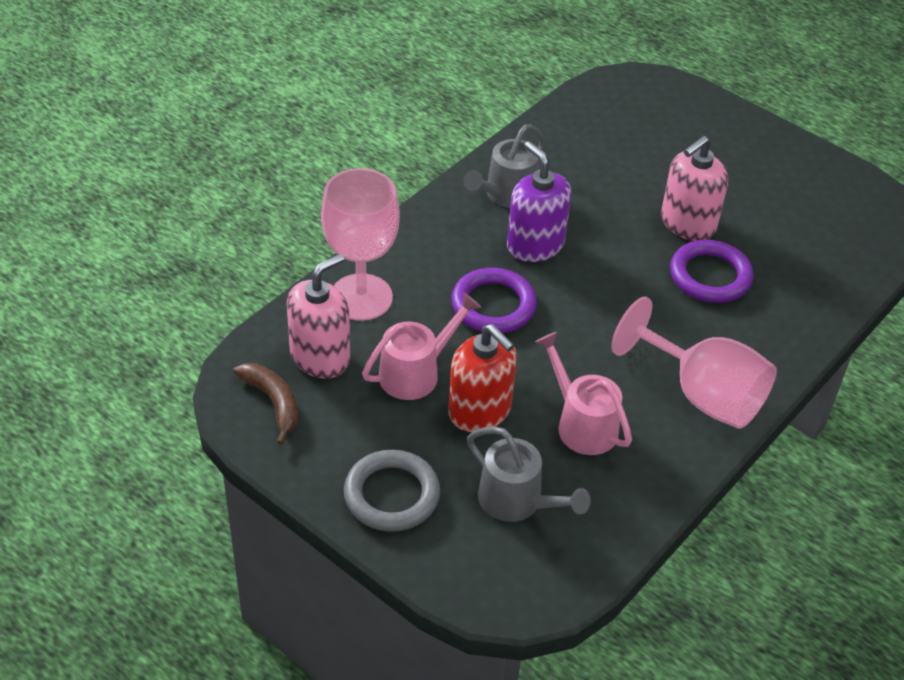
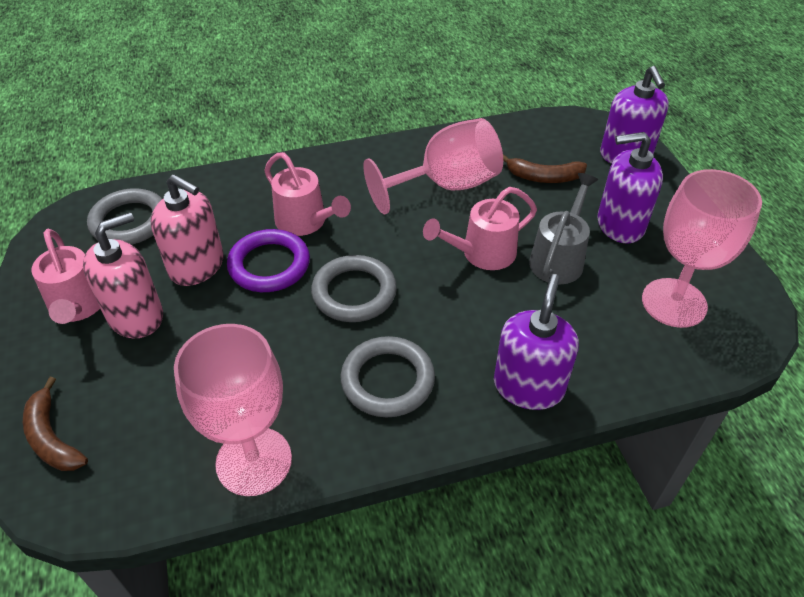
brown banana: 1 -> 2
grey ring: 1 -> 3
grey watering can: 2 -> 1
pink goblet: 2 -> 3
pink watering can: 2 -> 3
purple ring: 2 -> 1
purple soap dispenser: 1 -> 3
red soap dispenser: 1 -> 0

